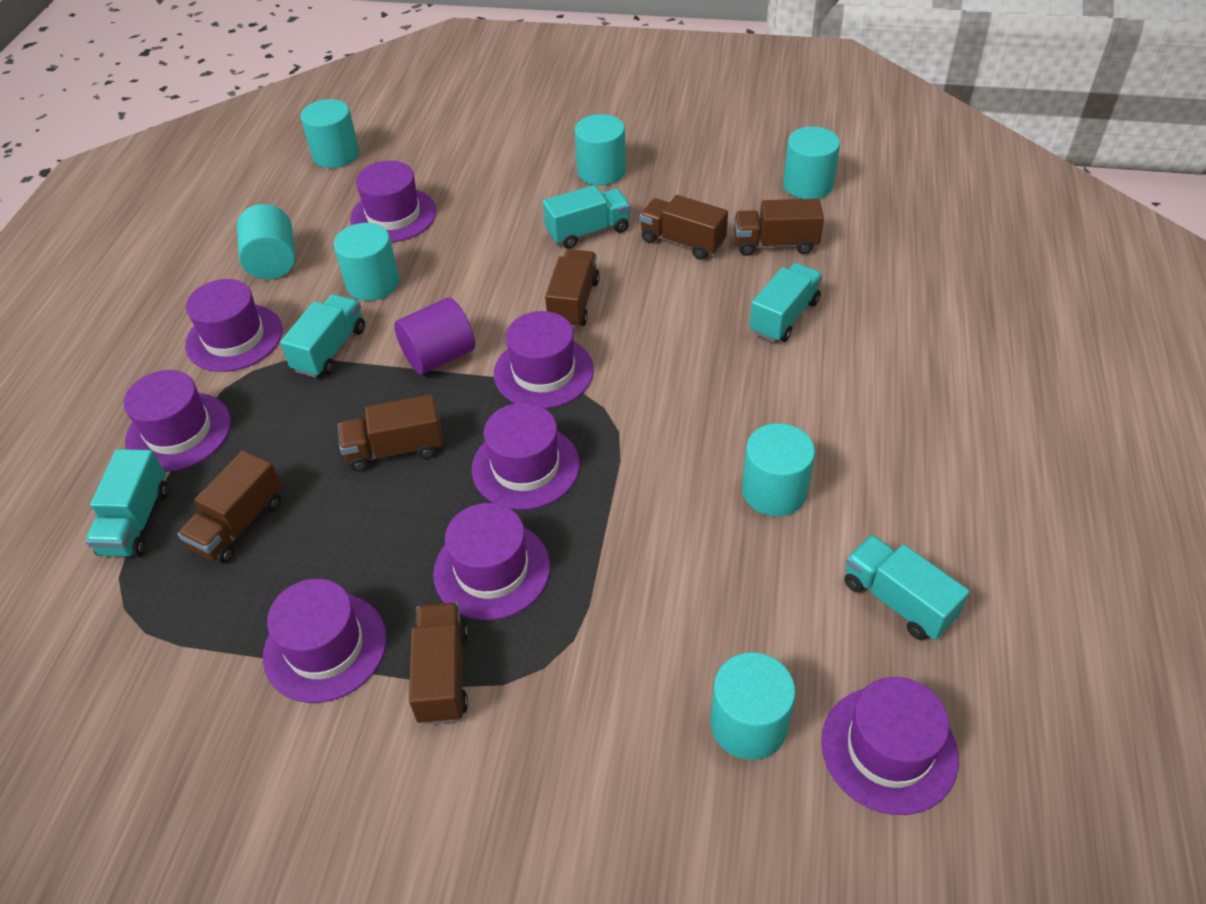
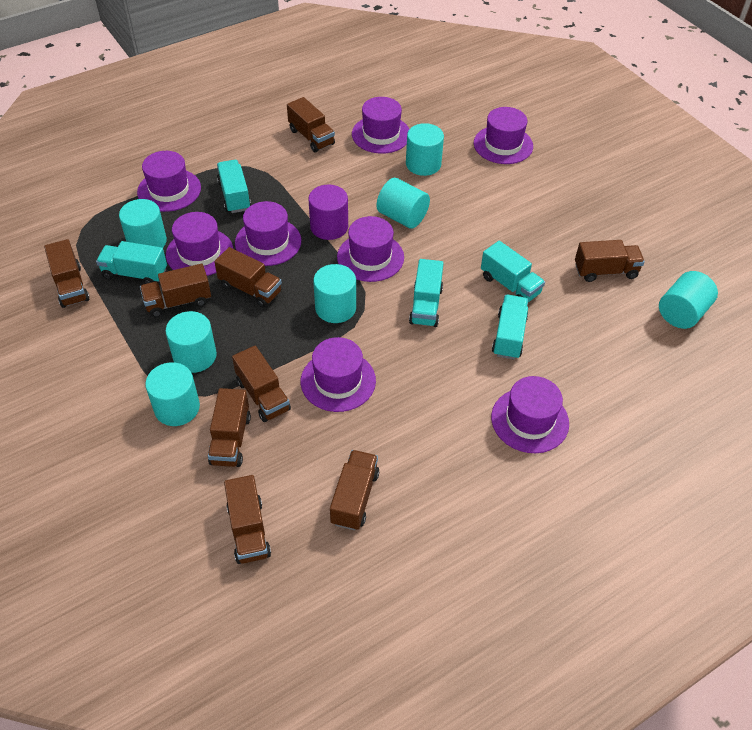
brown truck: 6 -> 9

